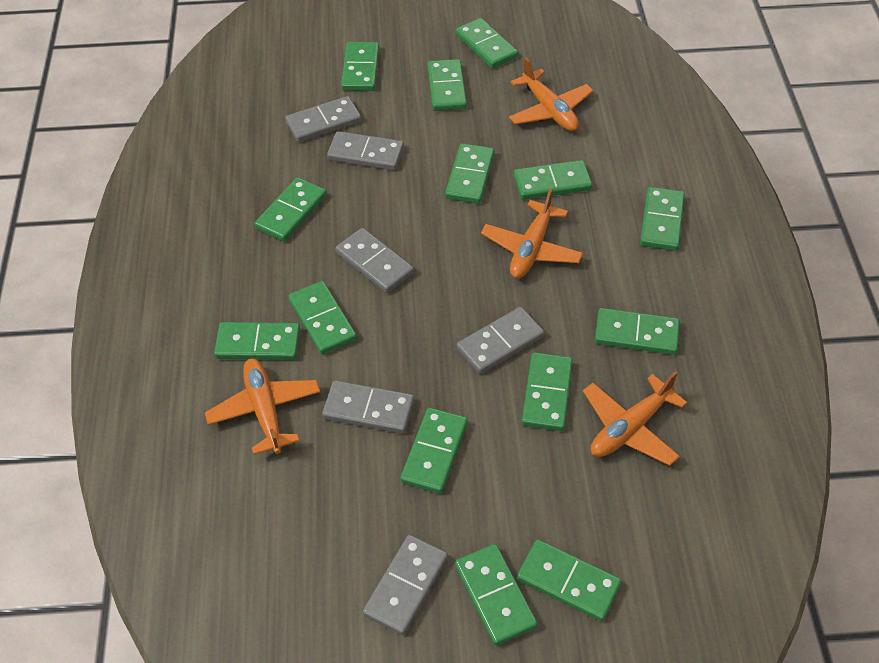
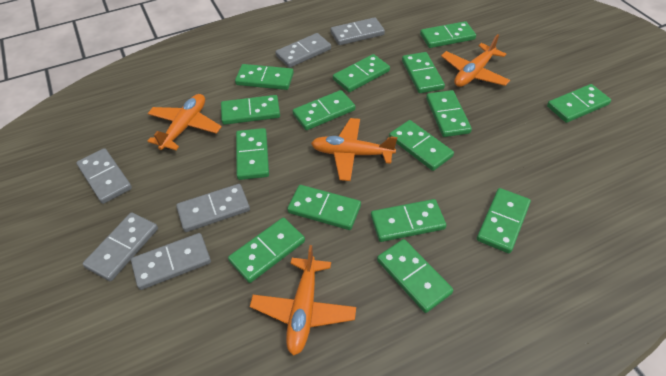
green domino: 14 -> 15

